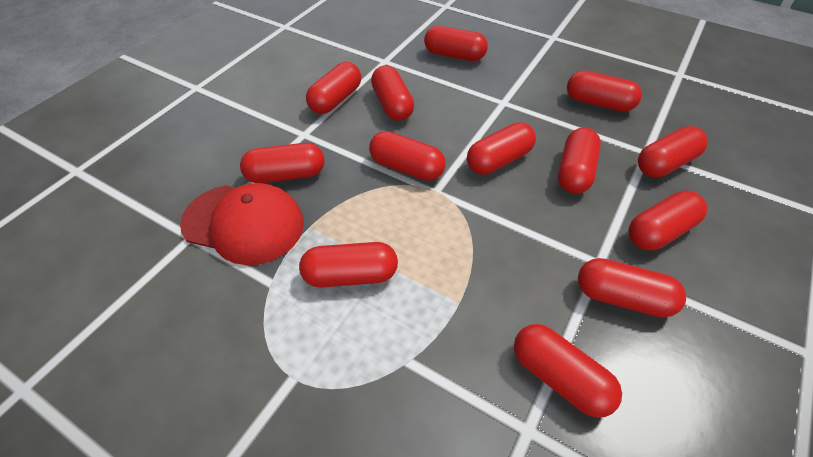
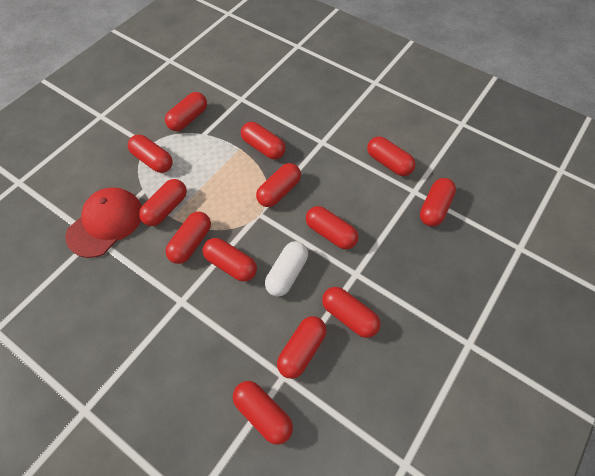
white capsule: 0 -> 1

